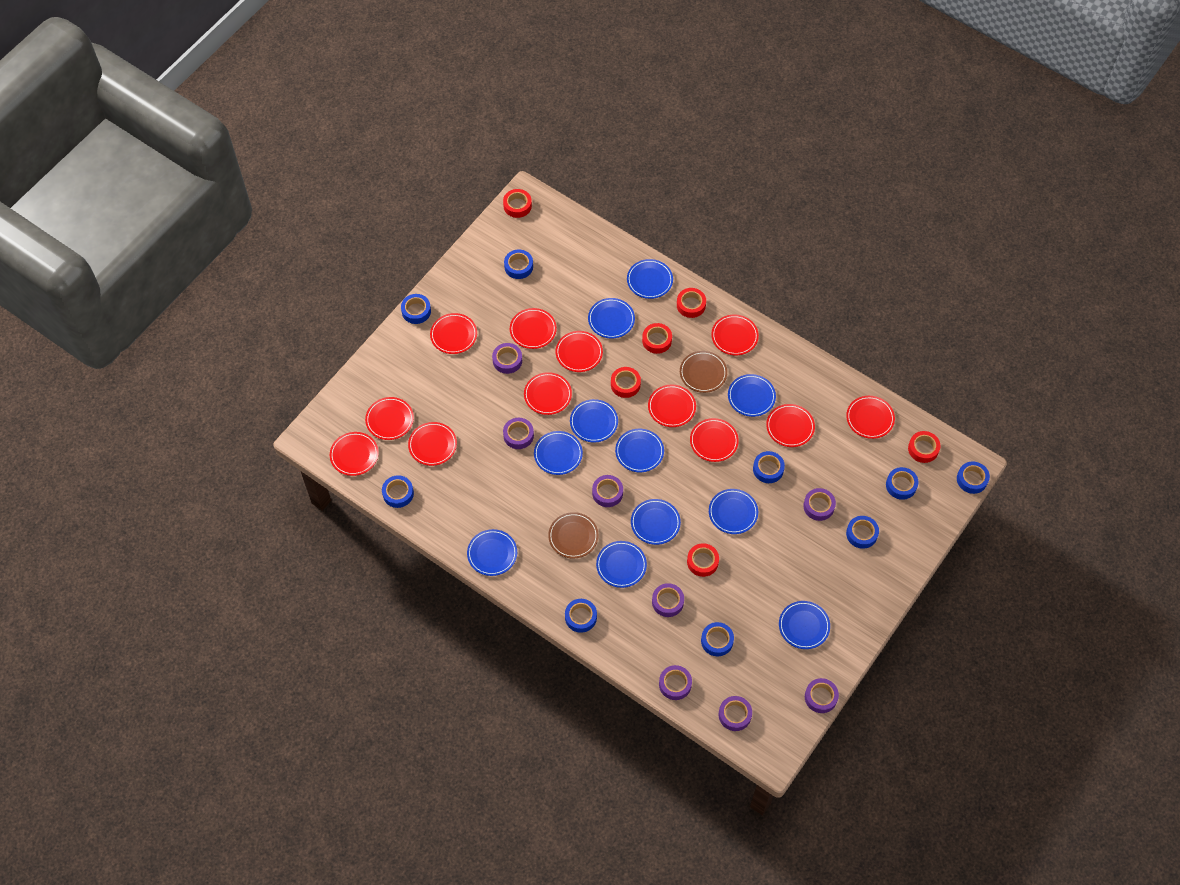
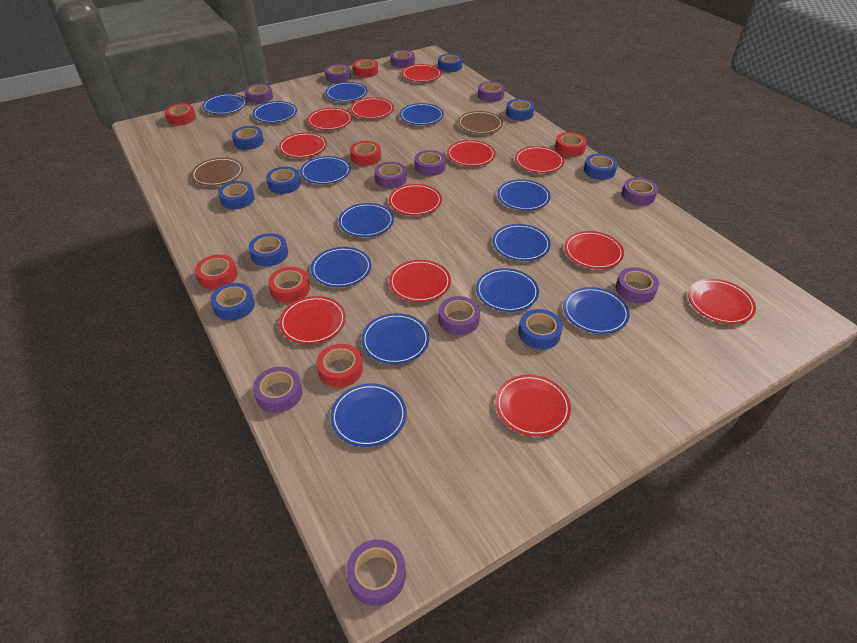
blue plate: 11 -> 13
purple tape: 8 -> 11
red tape: 6 -> 7

